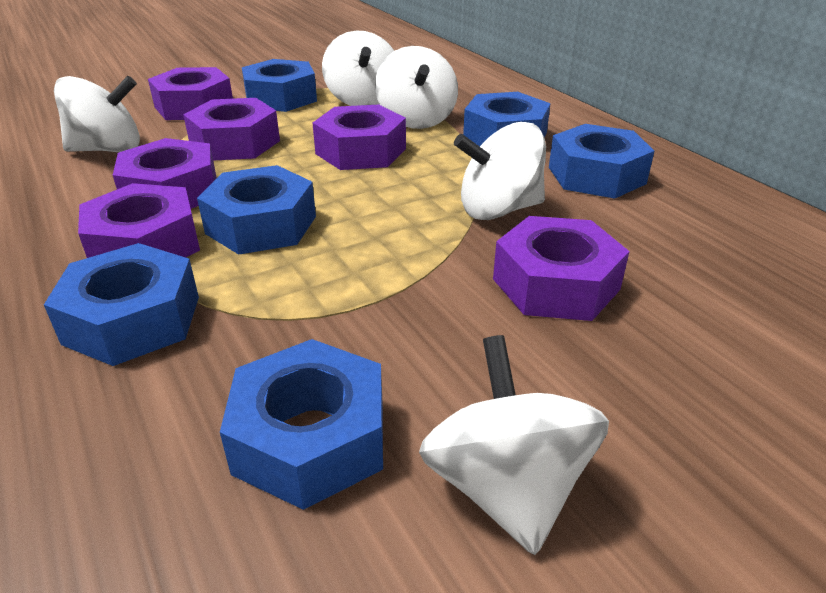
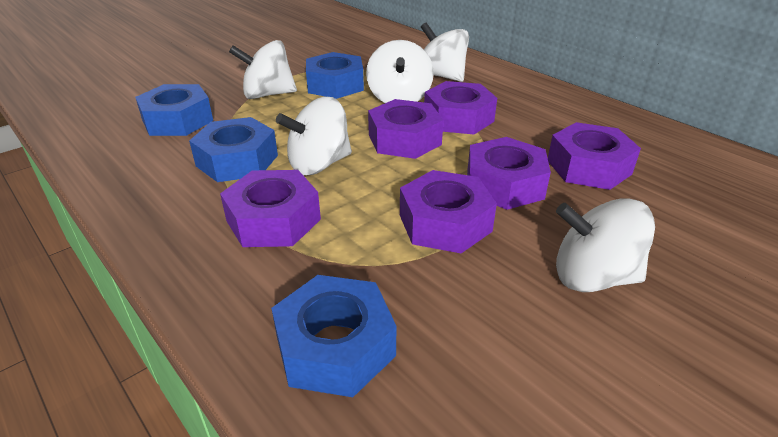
blue nut: 6 -> 4

